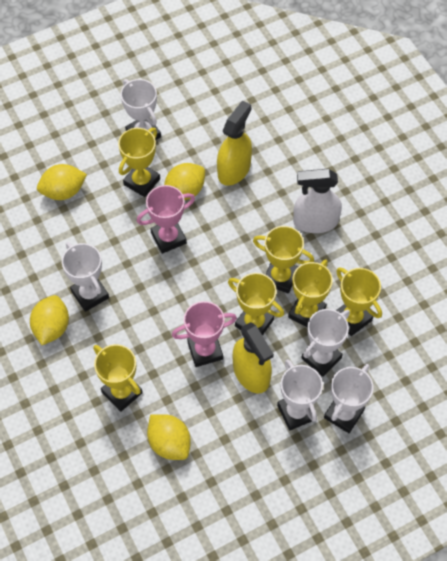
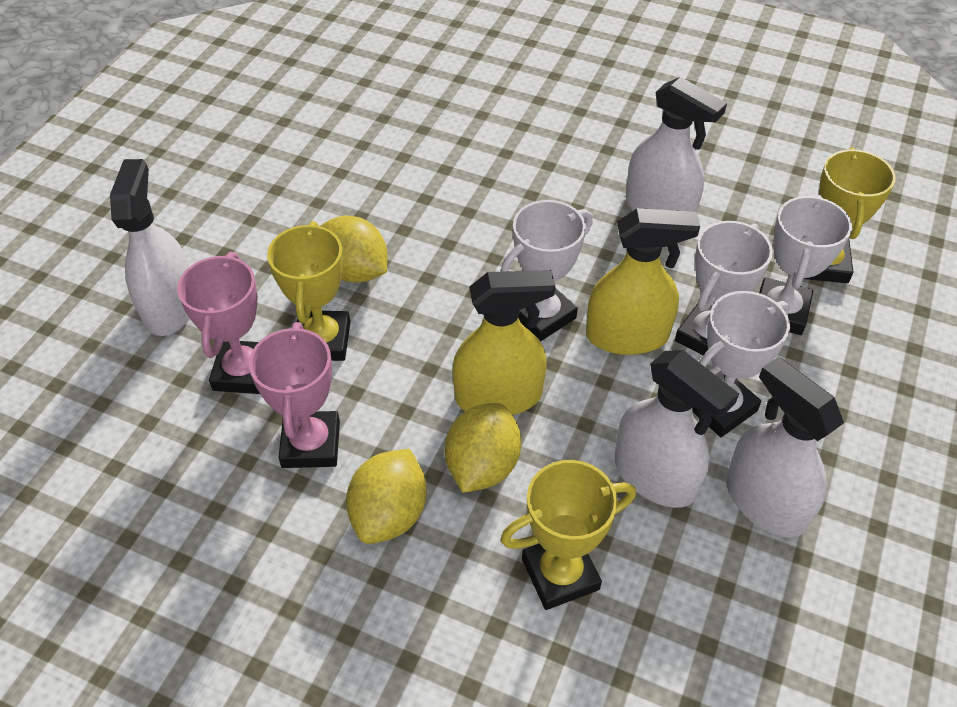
white spray bottle: 1 -> 4
white trophy: 5 -> 4
yellow lemon: 4 -> 3
yellow trophy: 6 -> 3

